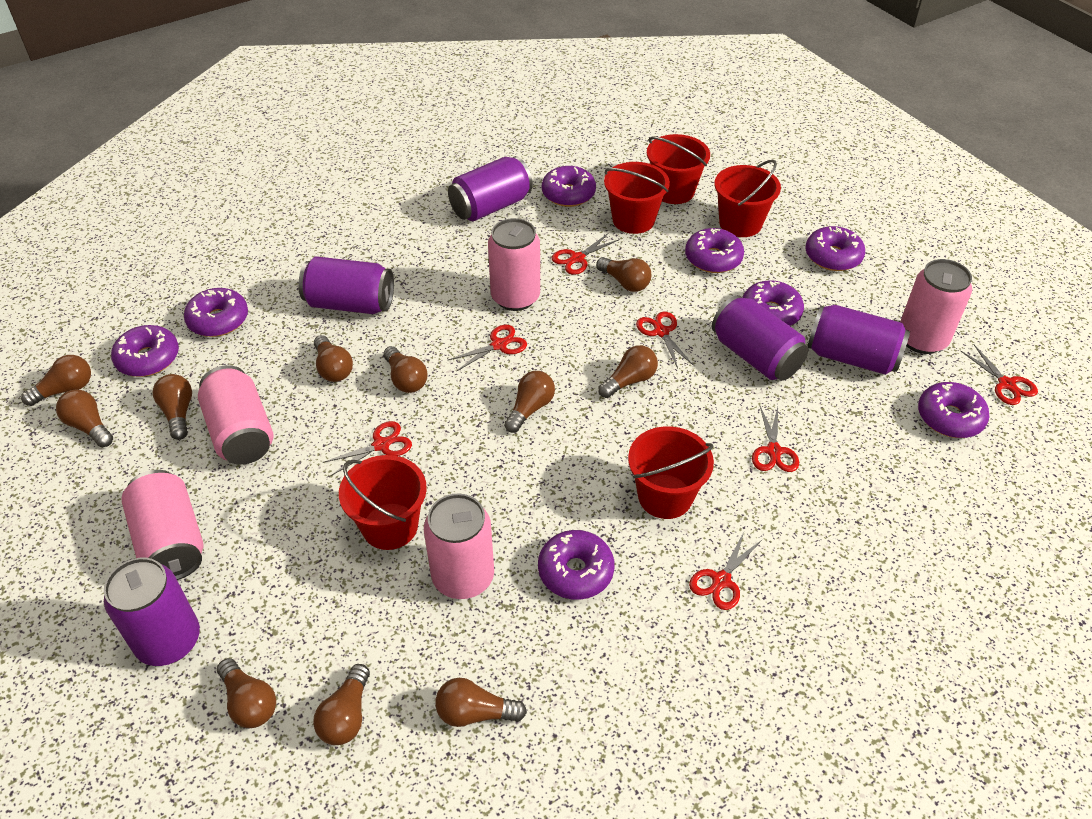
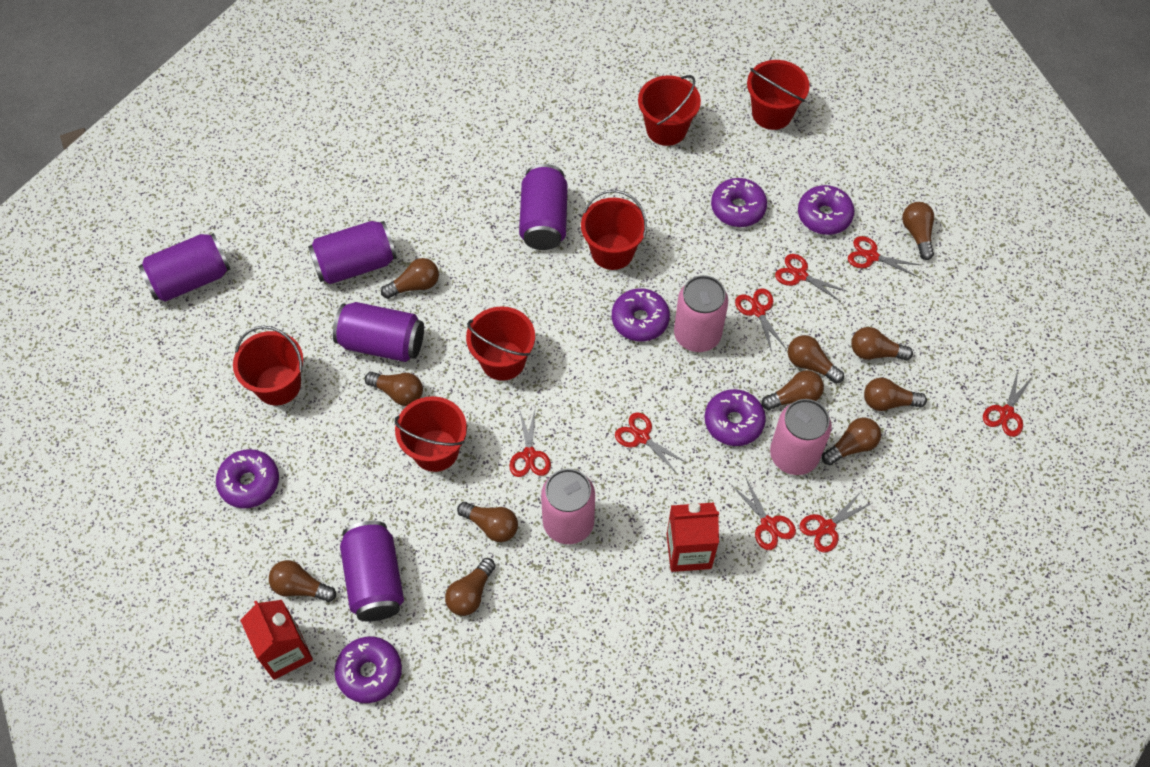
pink can: 5 -> 3
purple donut: 8 -> 6
red bucket: 5 -> 6
red carton: 0 -> 2
red scissors: 7 -> 8

